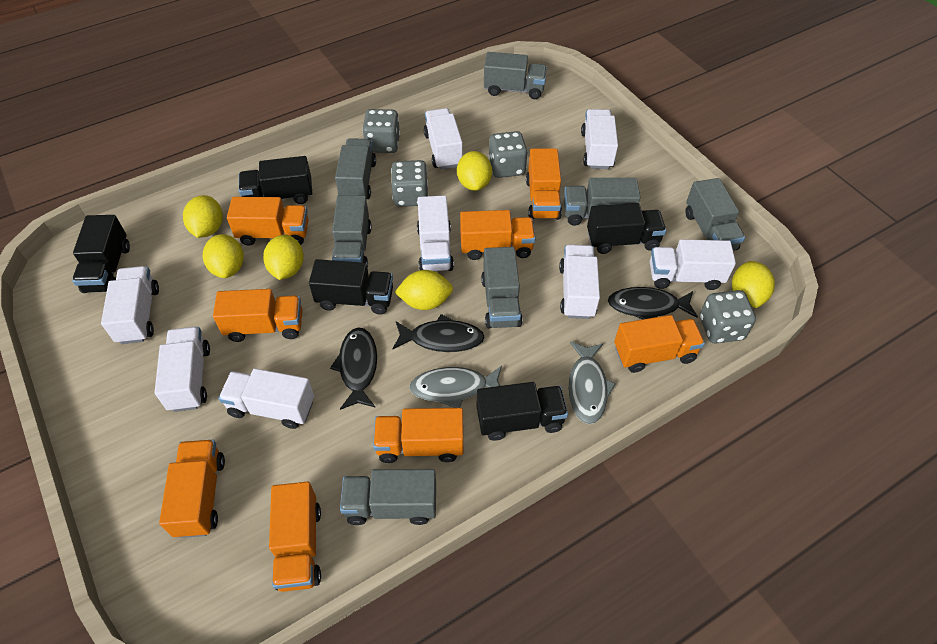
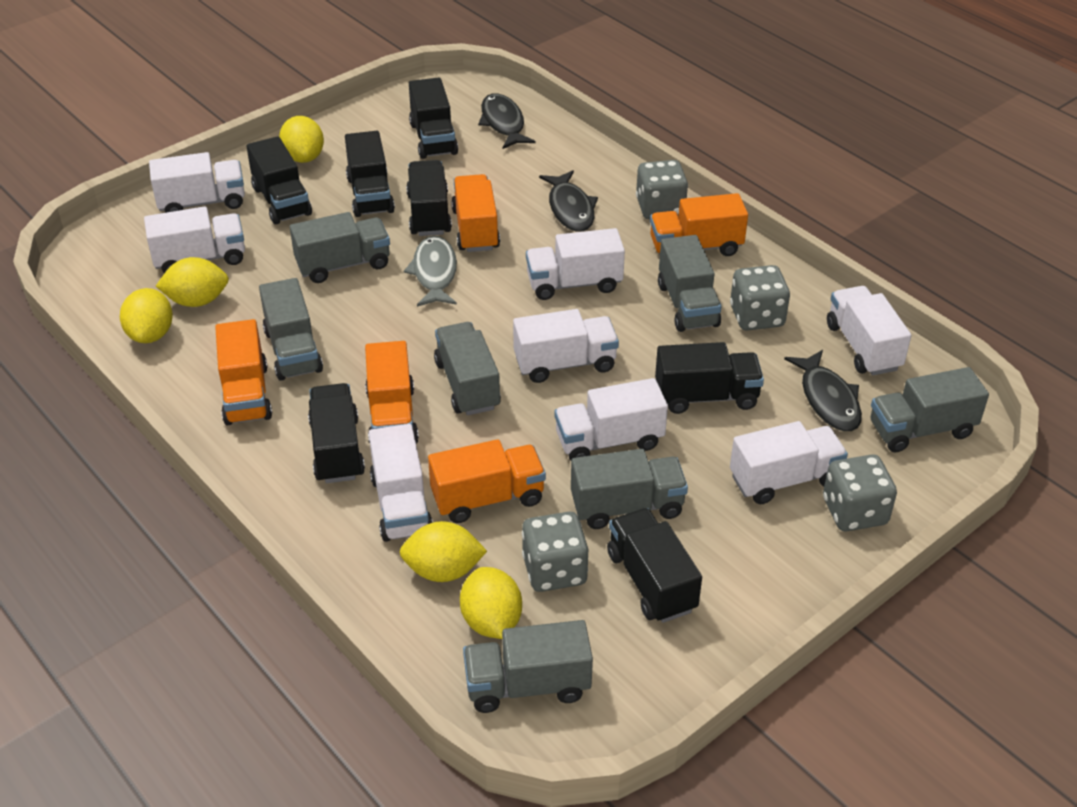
black truck: 5 -> 7
grey fish: 2 -> 1
orange truck: 8 -> 5
yellow lemon: 6 -> 5

